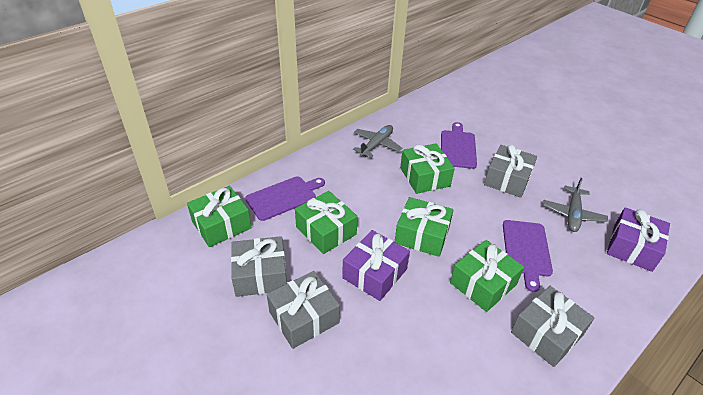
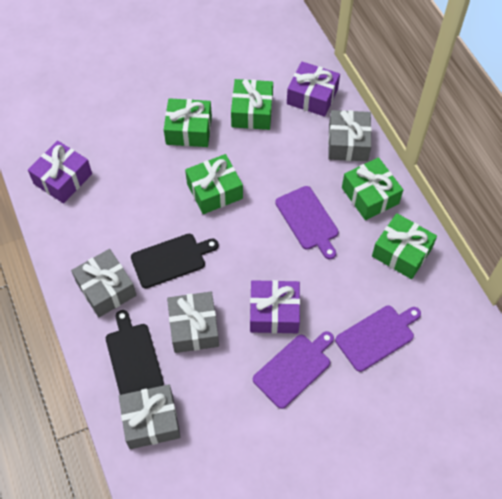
black cutting board: 0 -> 2
grey plane: 2 -> 0
purple gift: 2 -> 3

